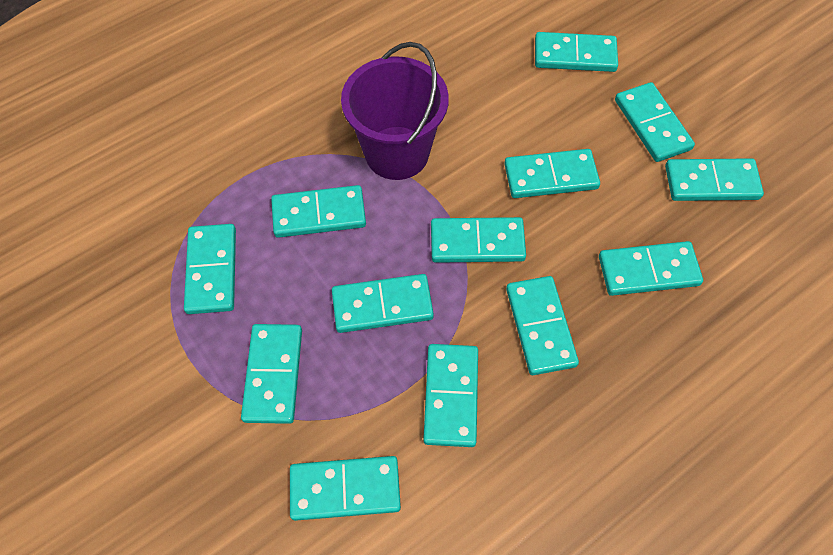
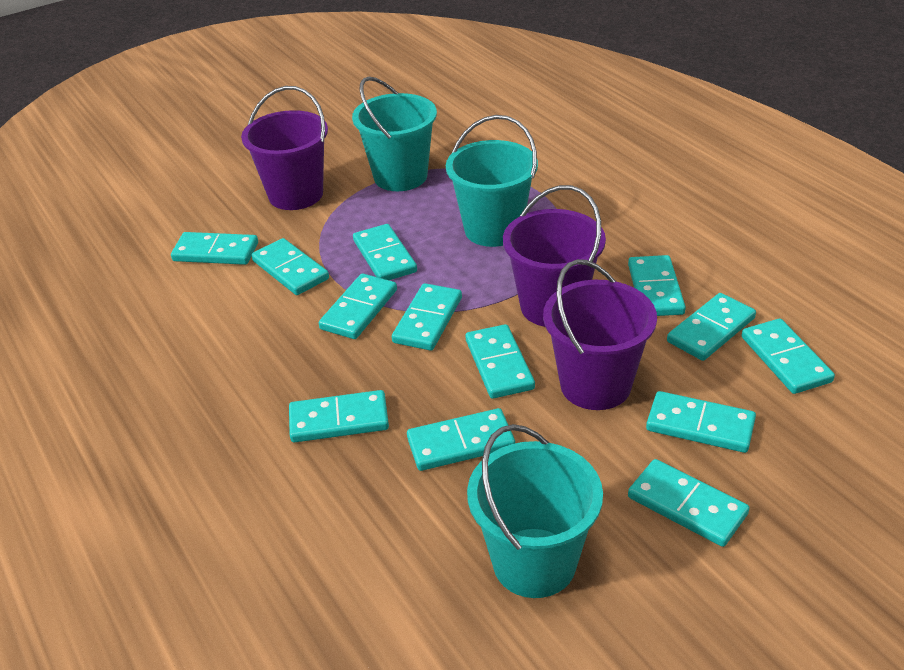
purple bucket: 1 -> 3
turquoise bucket: 0 -> 3

